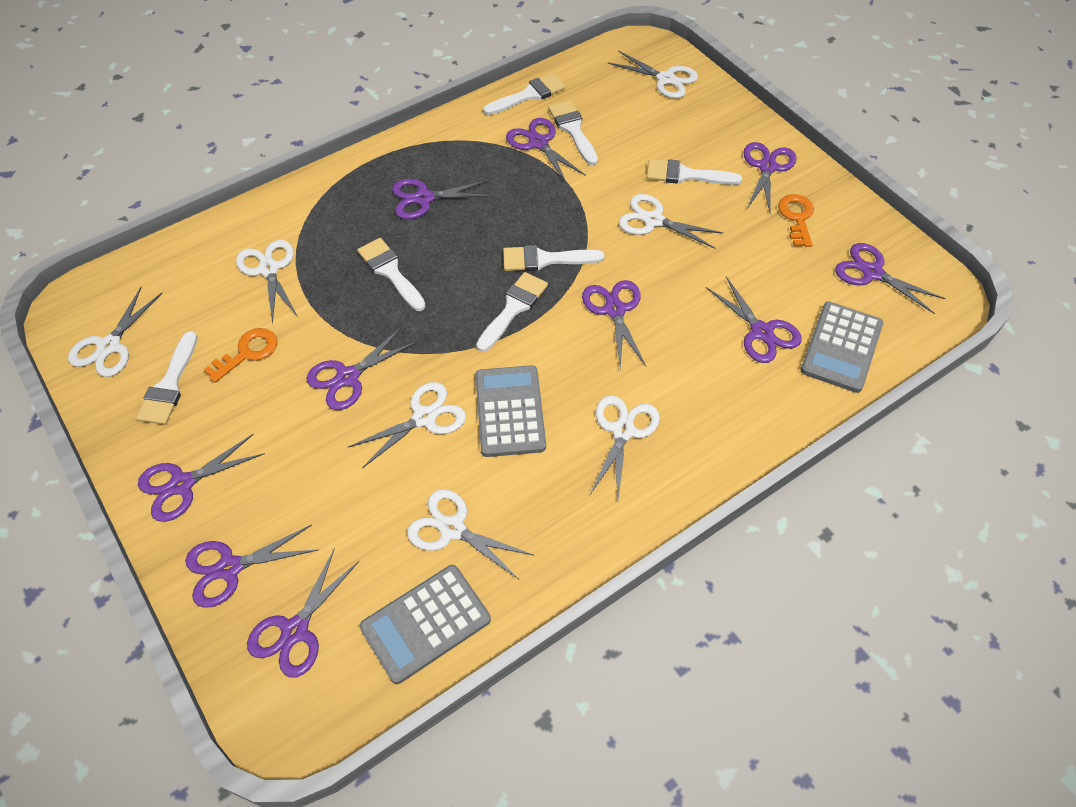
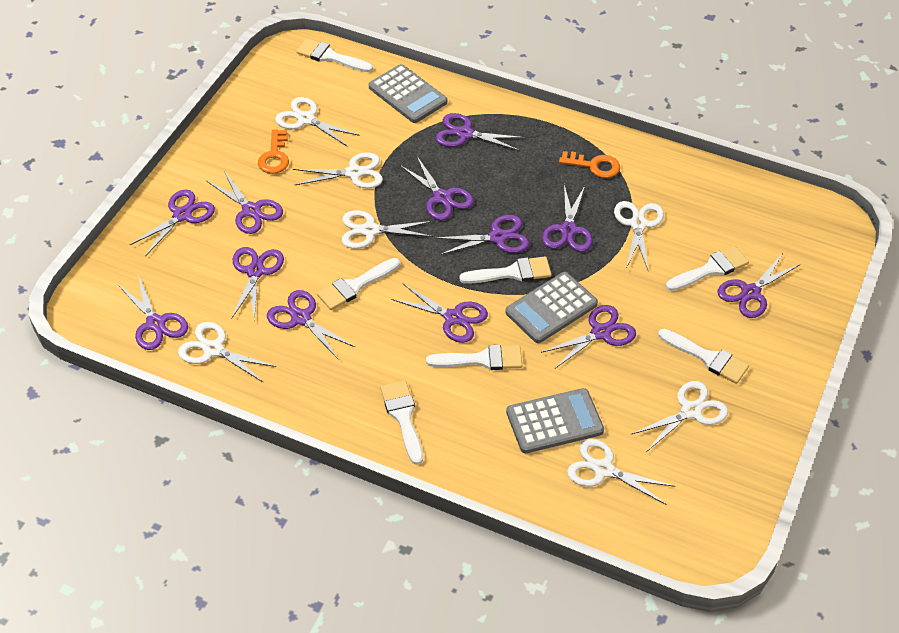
purple scissors: 10 -> 12

